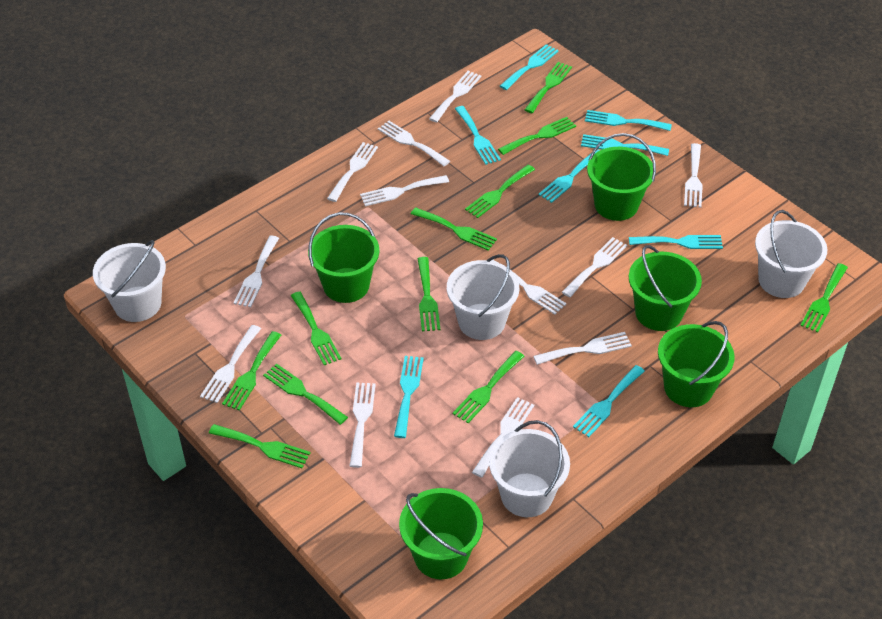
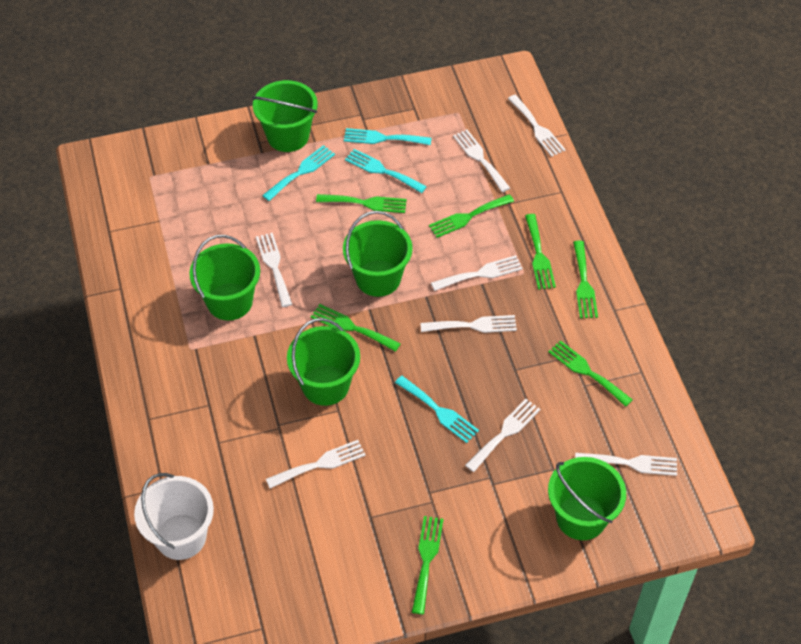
green fork: 11 -> 7
turquoise fork: 8 -> 4
white bucket: 4 -> 1
white fork: 12 -> 8

